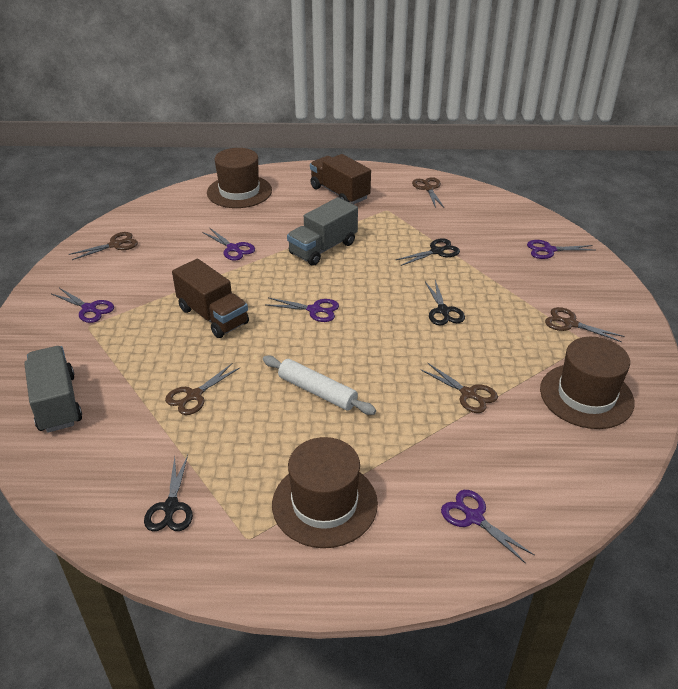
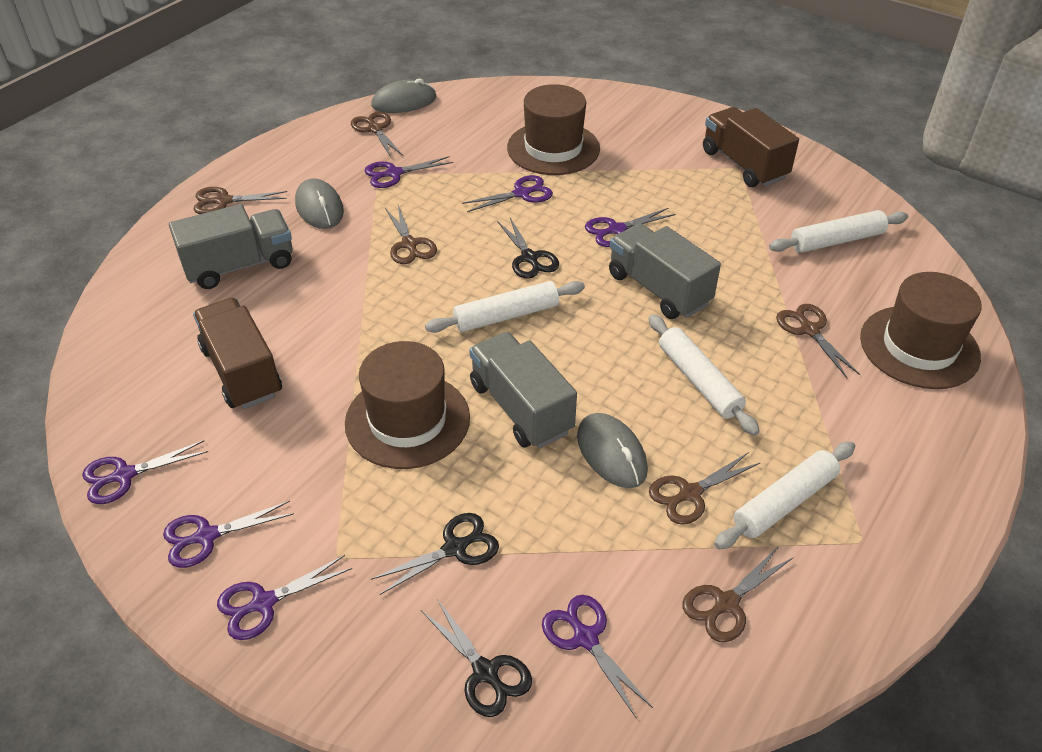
brown scissors: 5 -> 6
grey mouse: 0 -> 3
grey truck: 2 -> 3
purple scissors: 5 -> 7
white rolling pin: 1 -> 4

